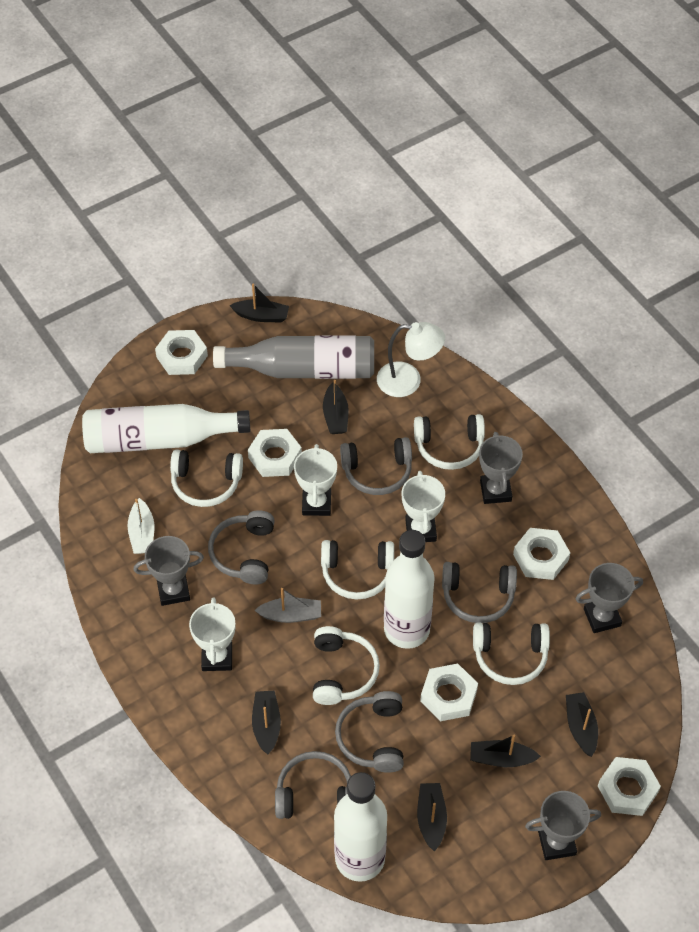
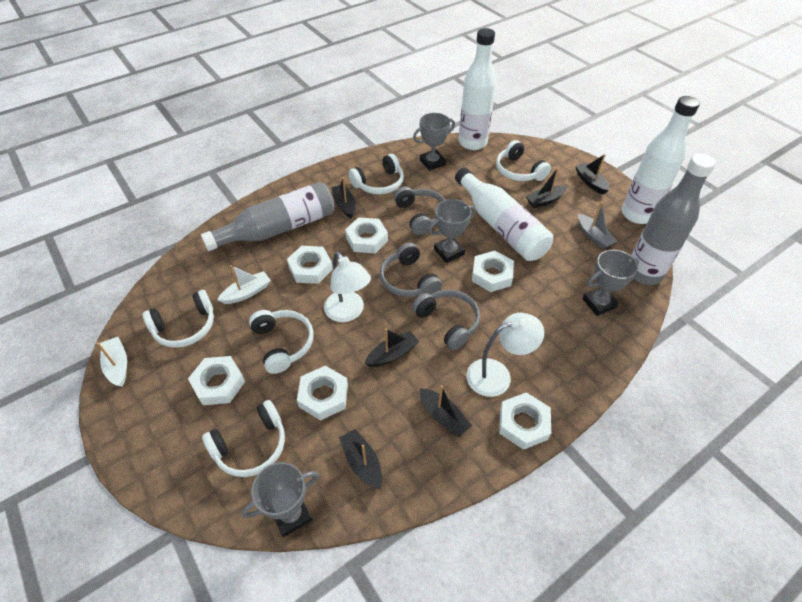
grey bottle: 1 -> 2
grey headphones: 5 -> 3
white boat: 1 -> 2
white lamp: 1 -> 2
white nut: 5 -> 6
white trophy: 3 -> 0

